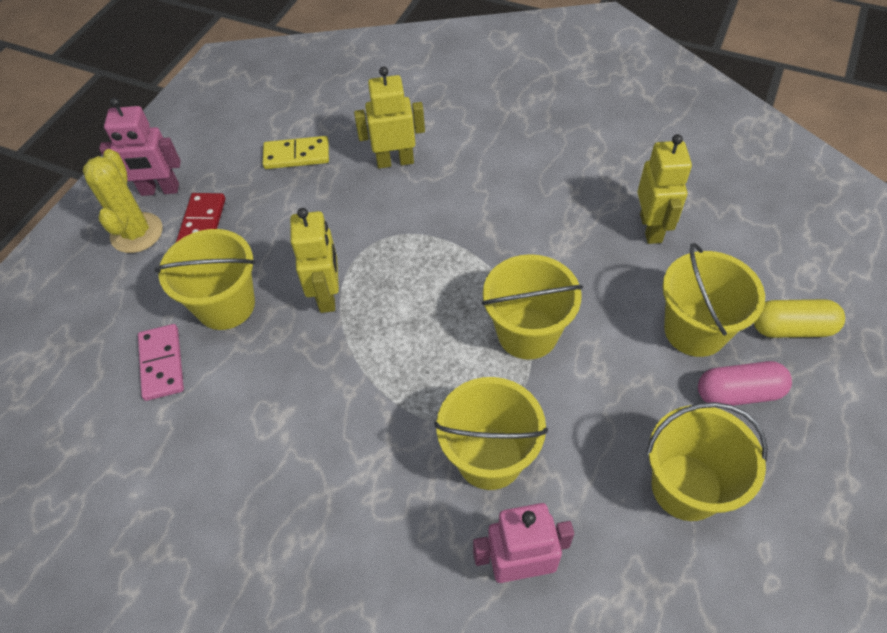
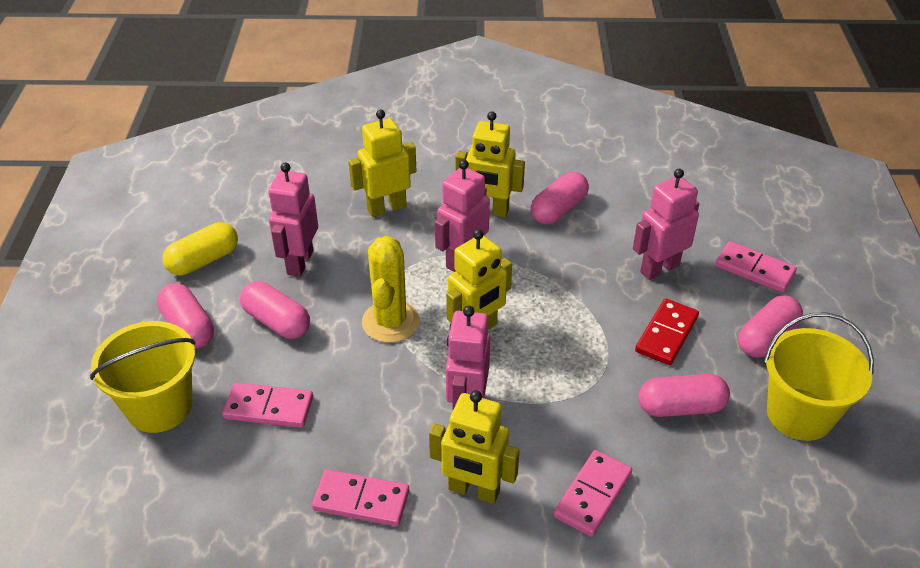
pink capsule: 1 -> 5
pink domino: 1 -> 4
pink robot: 2 -> 4
yellow bucket: 5 -> 2
yellow domino: 1 -> 0
yellow robot: 3 -> 4

